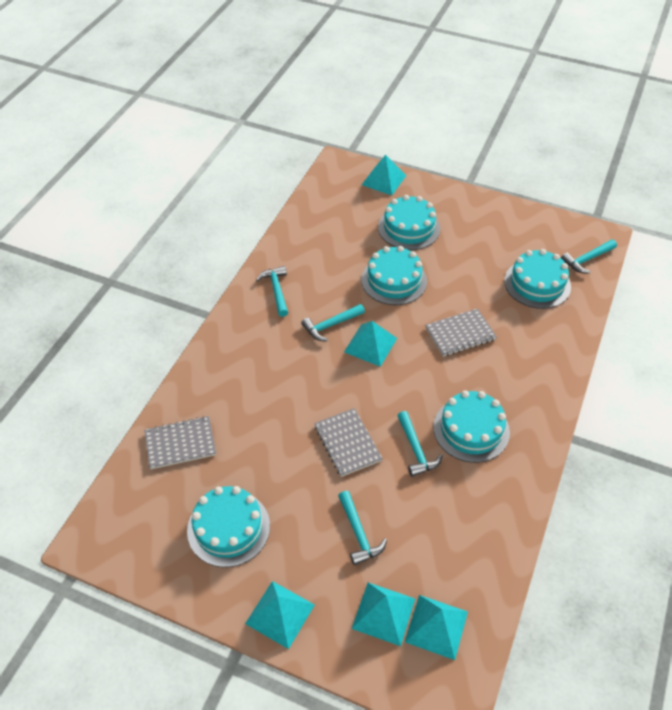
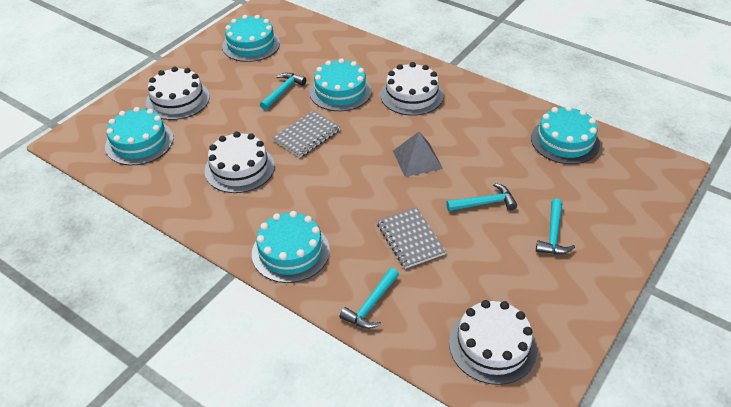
grey notebook: 3 -> 2
grey pyramid: 0 -> 1
turquoise hammer: 5 -> 4
turquoise pyramid: 5 -> 0
white cake: 0 -> 4

